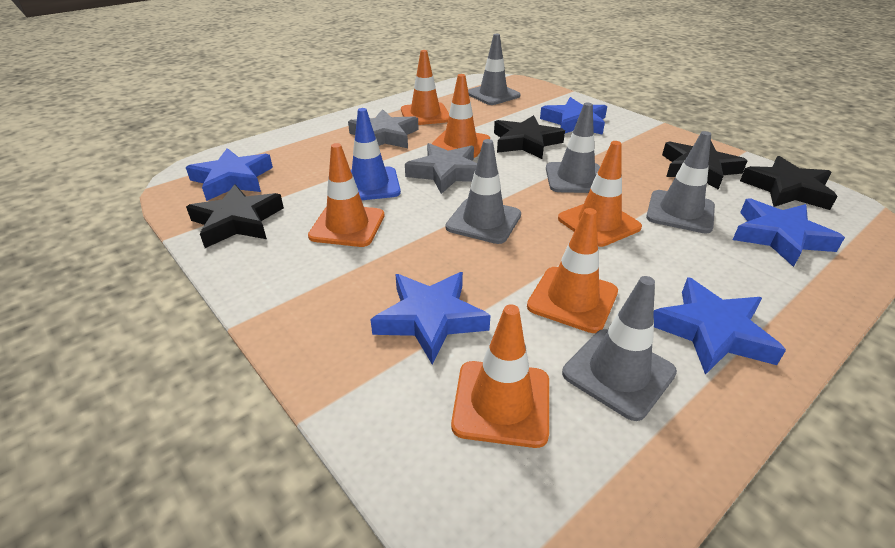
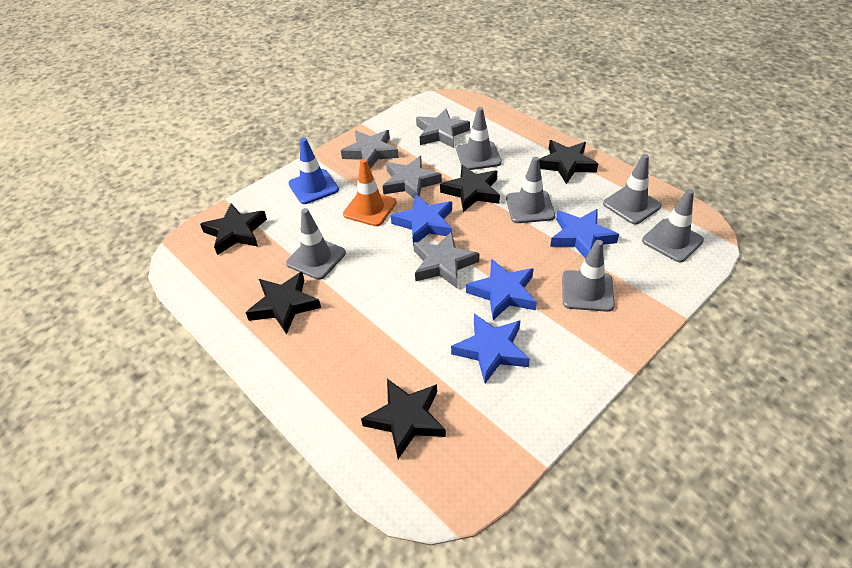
black star: 4 -> 5
blue star: 5 -> 4
grey star: 2 -> 4
grey traffic cone: 5 -> 6
orange traffic cone: 6 -> 1

